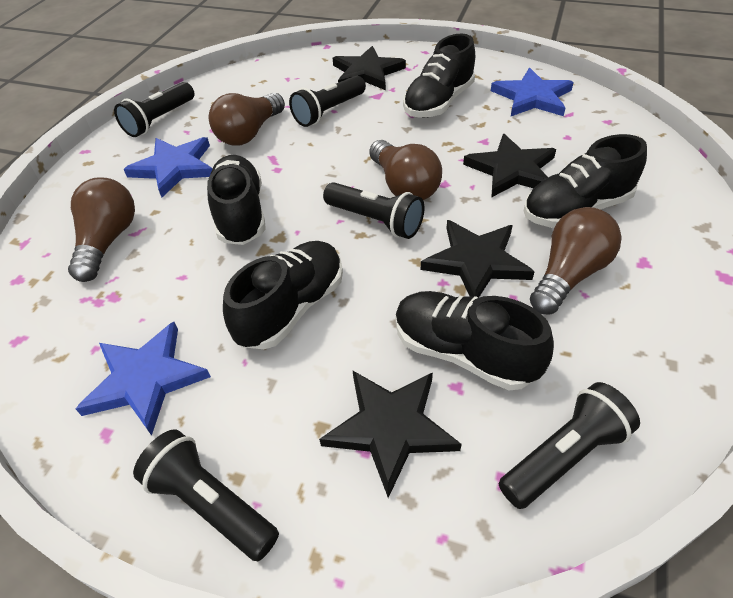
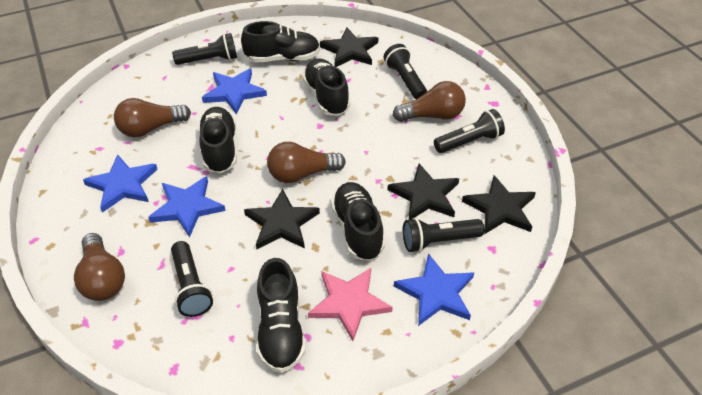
blue star: 3 -> 4
pink star: 0 -> 1

